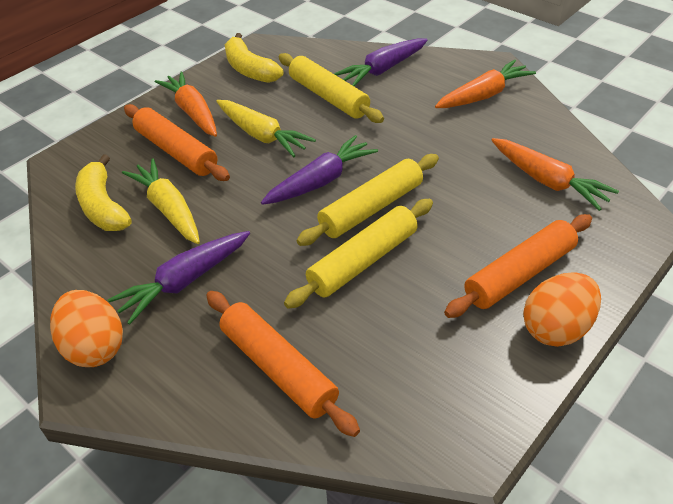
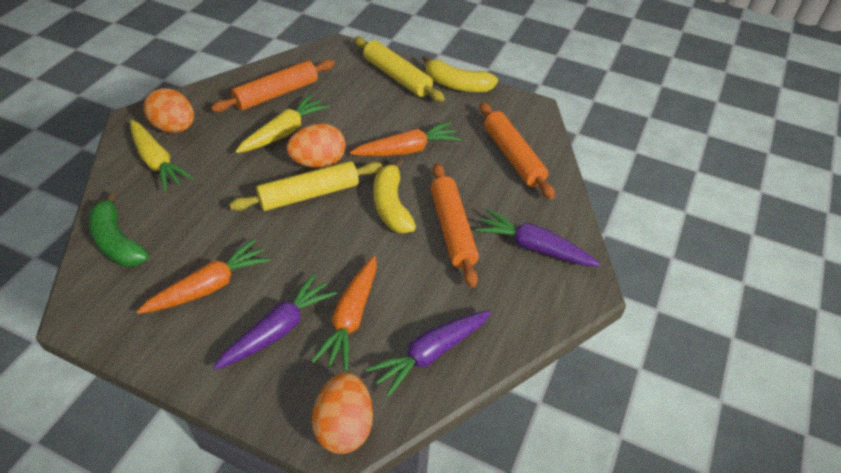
green banana: 0 -> 1
orange egg: 2 -> 3
yellow rolling pin: 3 -> 2

